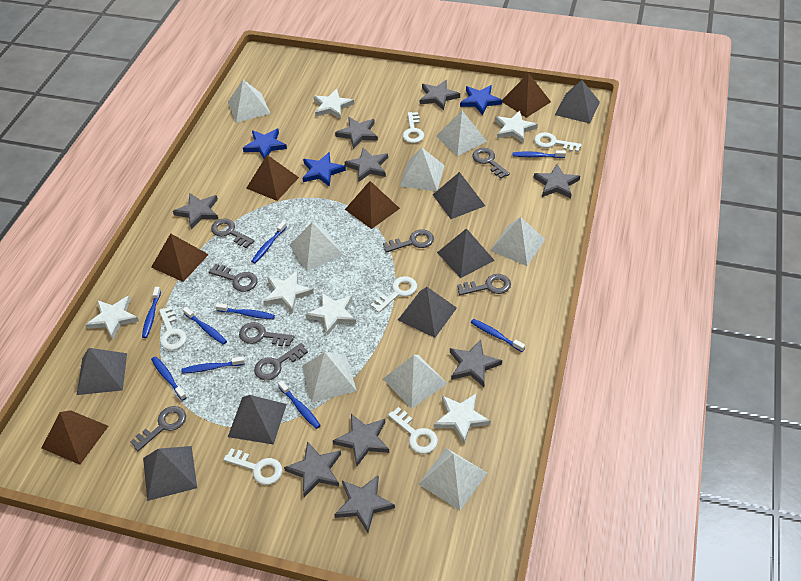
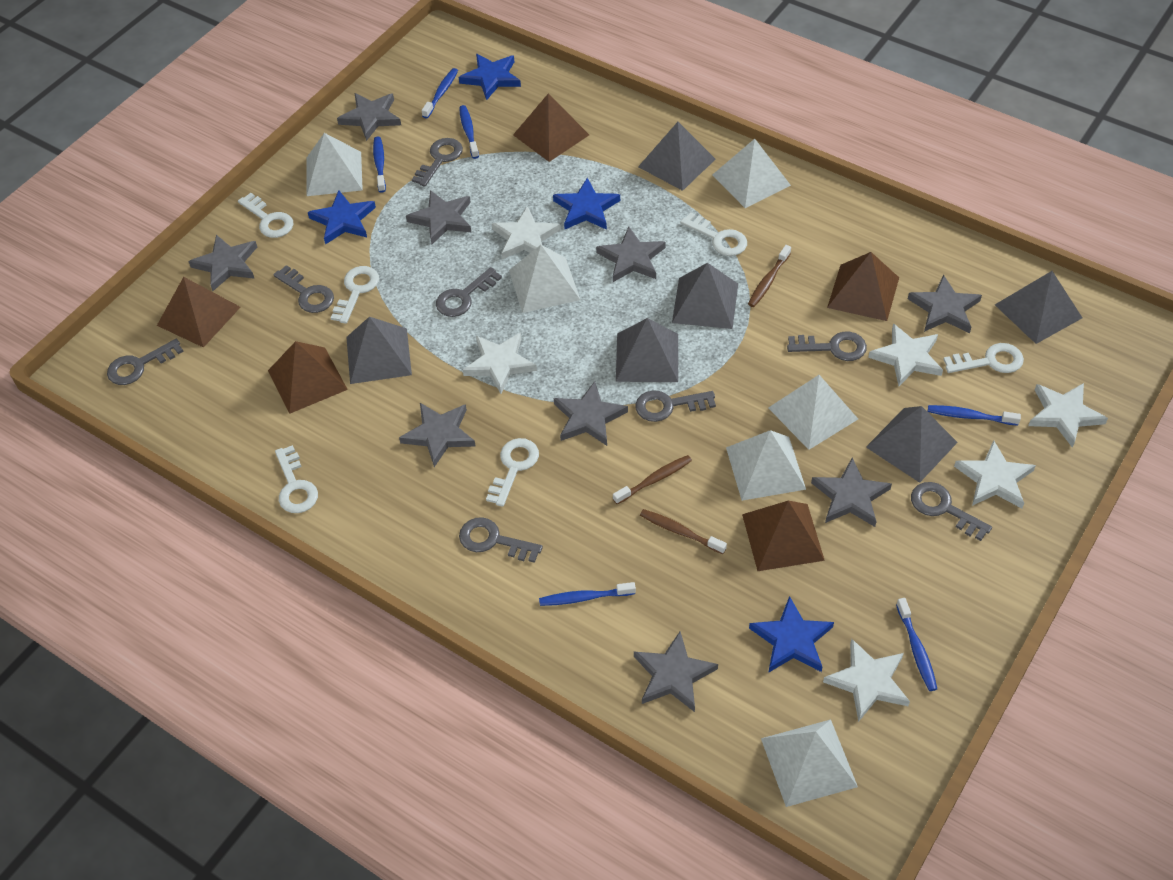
blue star: 3 -> 4
blue toothbrush: 9 -> 6
brown toothbrush: 0 -> 3
grey pyramid: 7 -> 6
white pyramid: 8 -> 6

